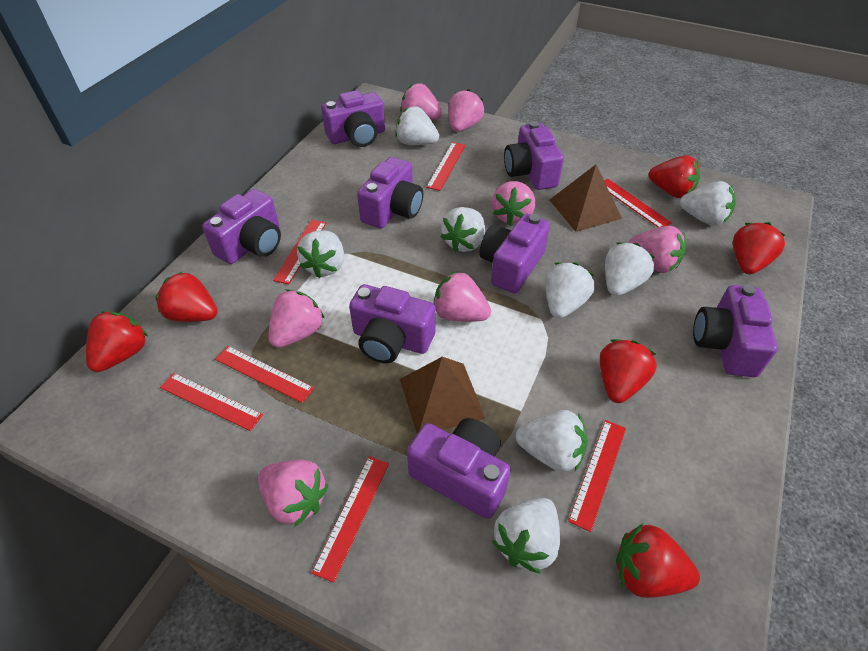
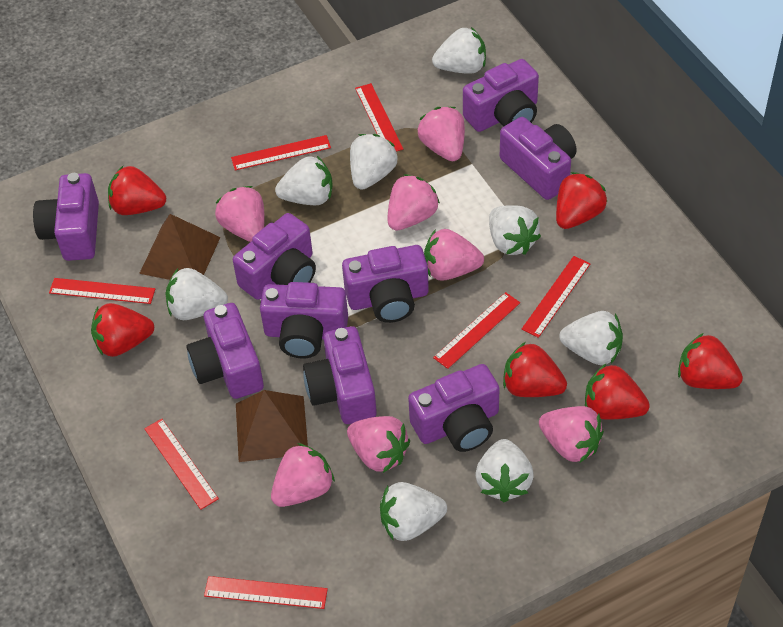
purple camera: 8 -> 9

